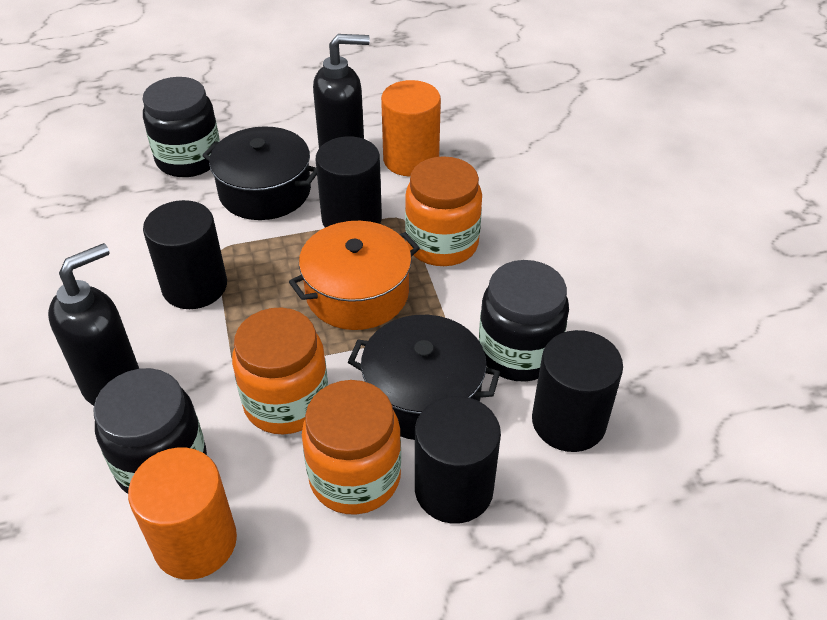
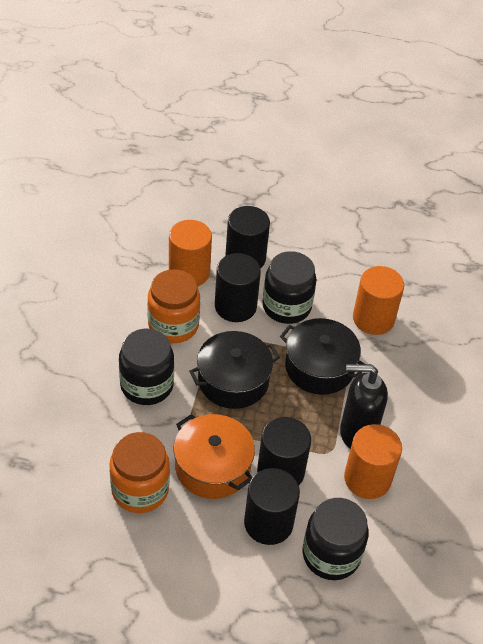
black soap dispenser: 2 -> 1
orange cylinder: 2 -> 3
orange jar: 3 -> 2

